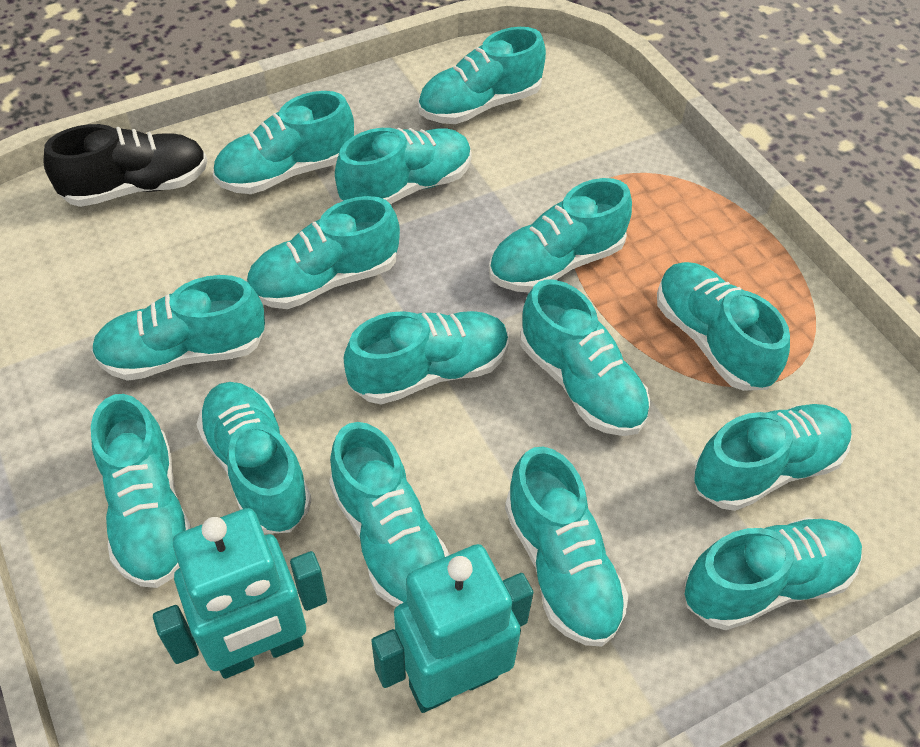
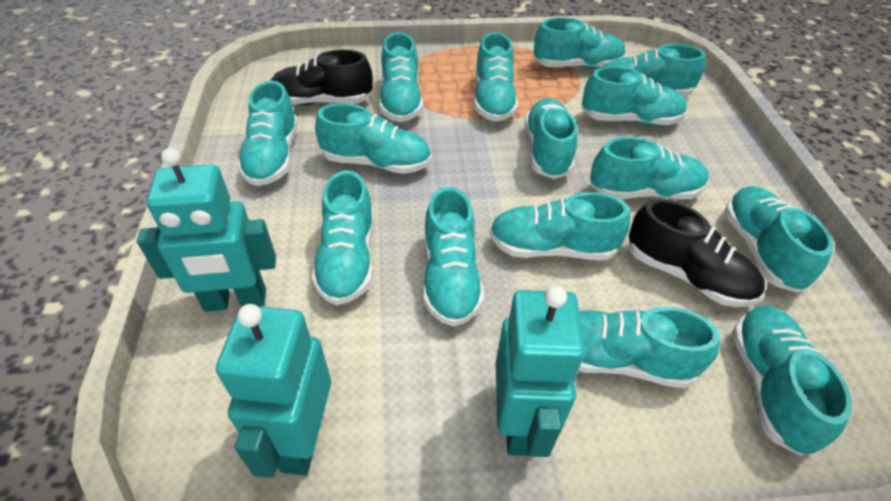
black shoe: 1 -> 2
turquoise robot: 2 -> 3

